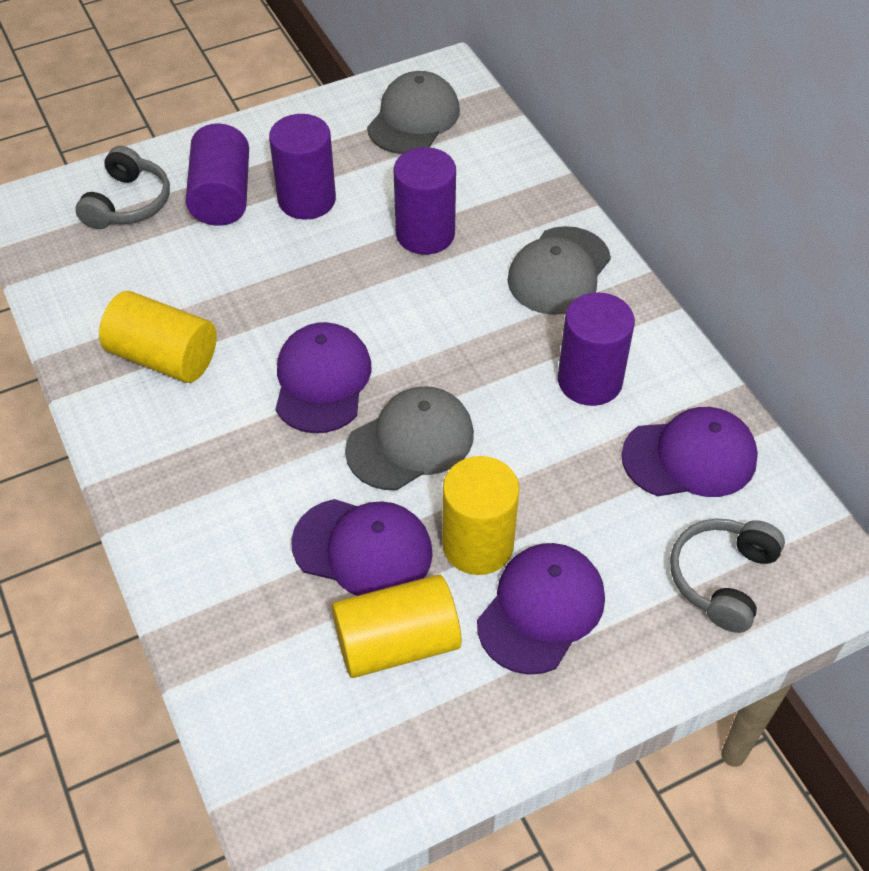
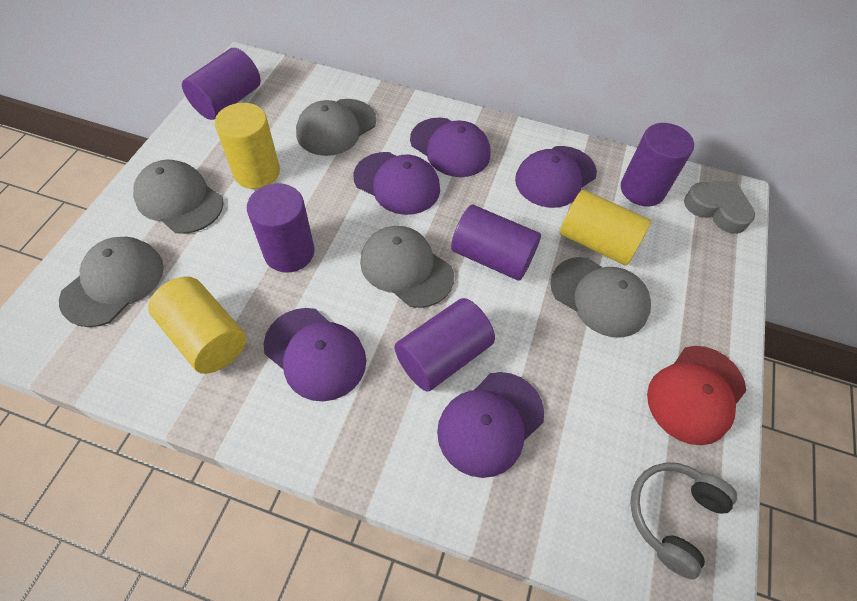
grey cap: 3 -> 5
grey headphones: 2 -> 1
grey heart: 0 -> 1
purple cap: 4 -> 5
purple cylinder: 4 -> 5
red cap: 0 -> 1

